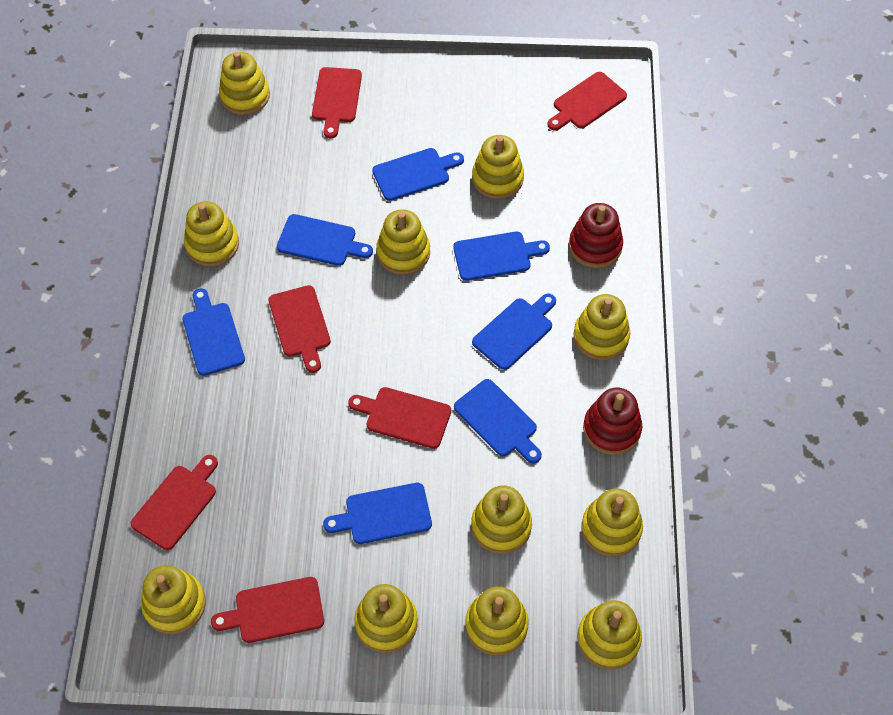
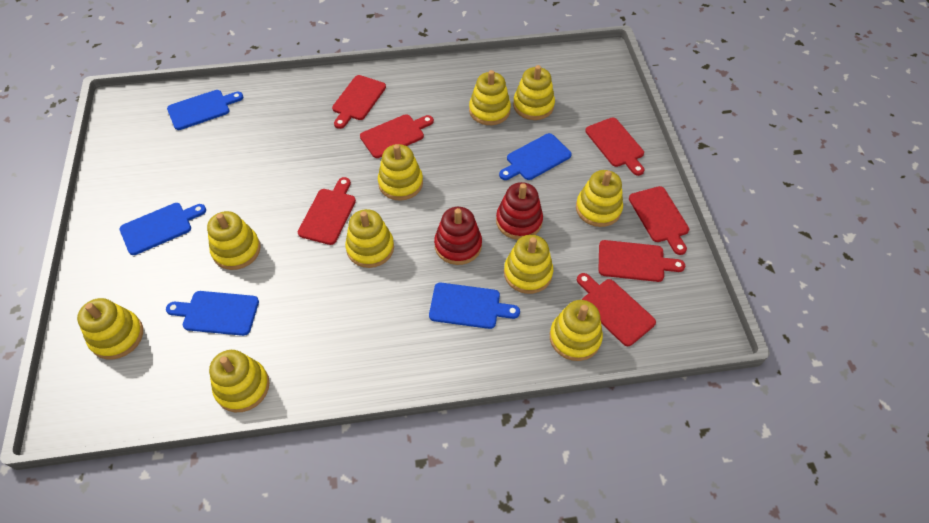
blue cutting board: 7 -> 5
red cutting board: 6 -> 7
yellow stacking toy: 11 -> 10

